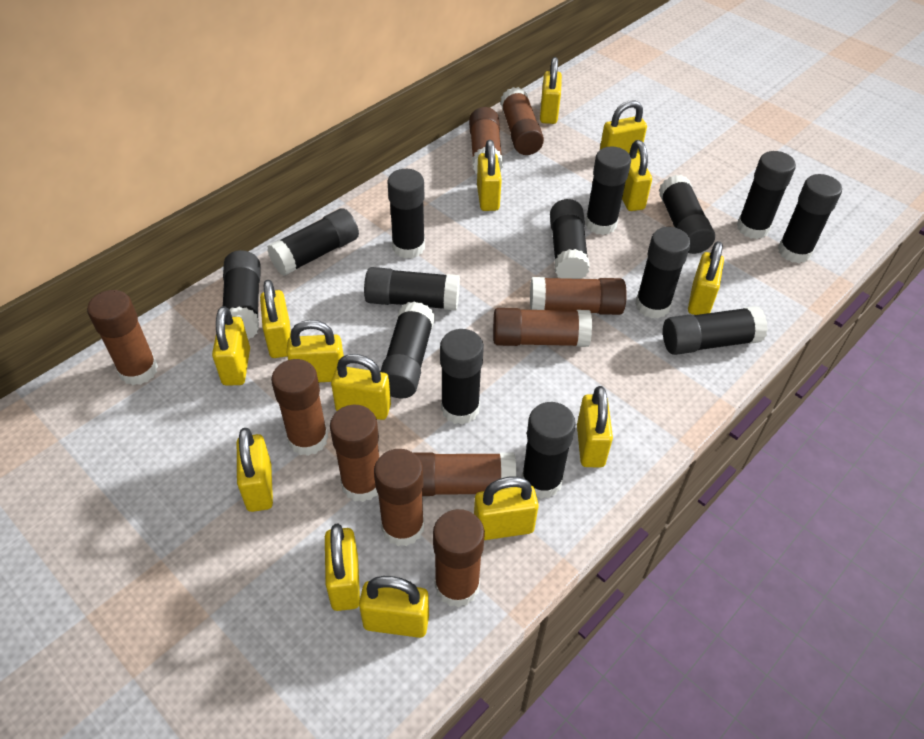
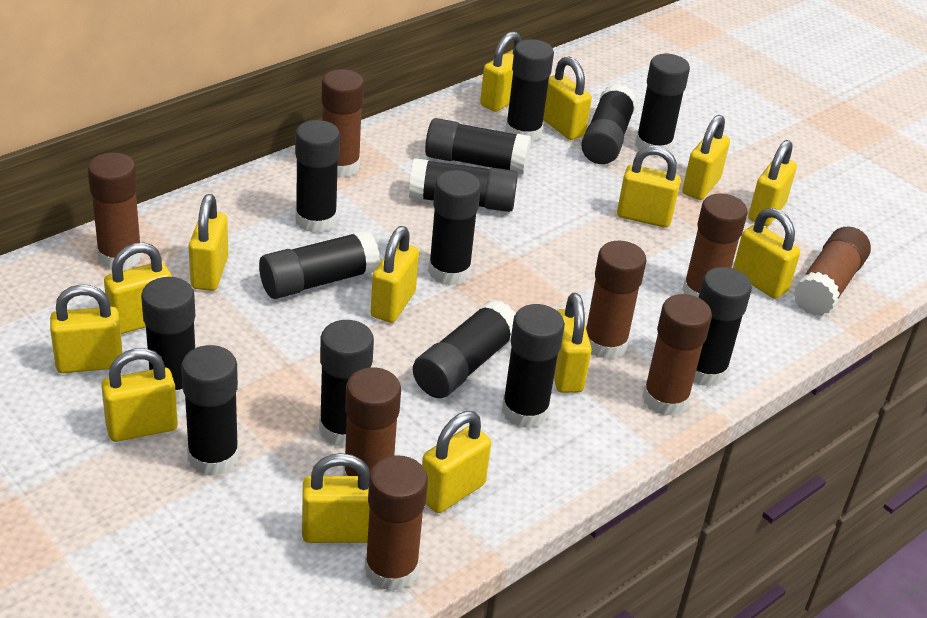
brown glue stick: 10 -> 8

